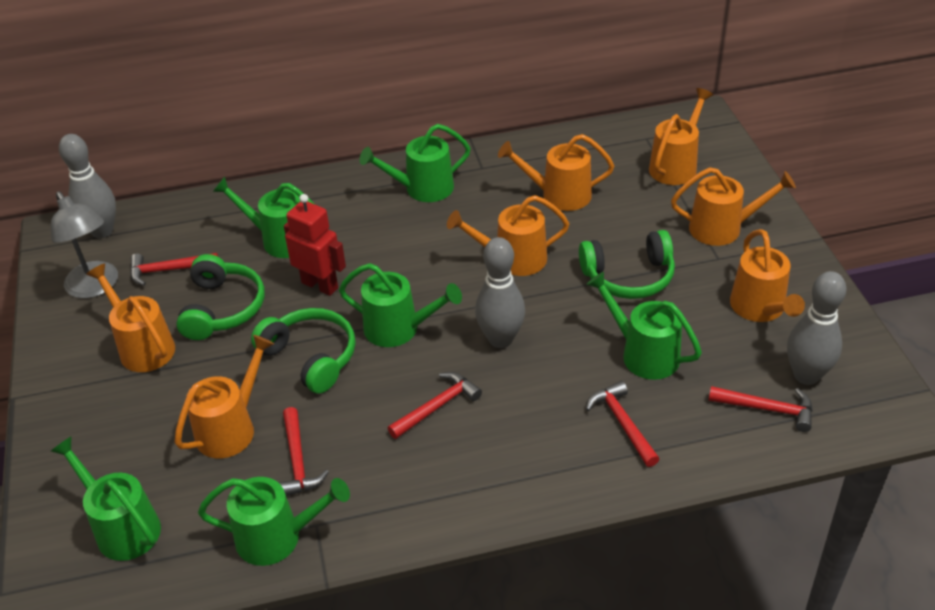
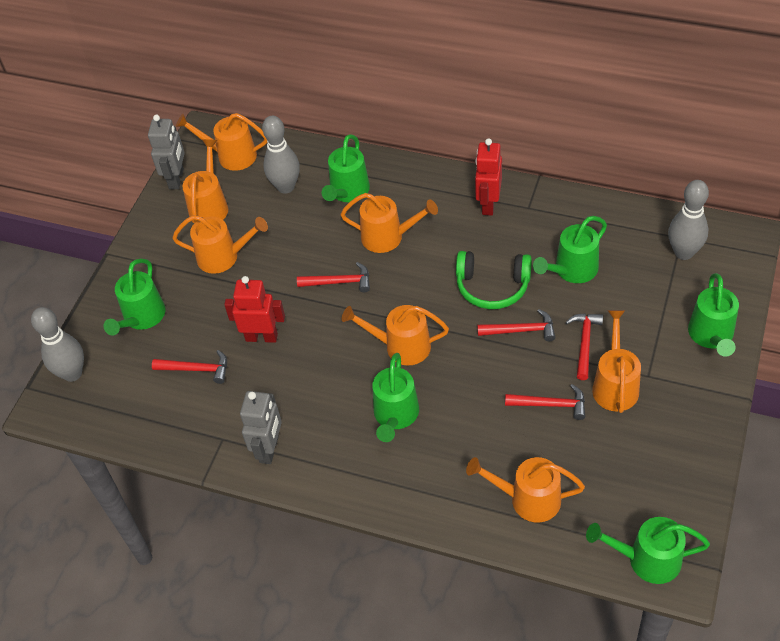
green headphones: 3 -> 1
grey lamp: 1 -> 0
grey robot: 0 -> 2
red robot: 1 -> 2

